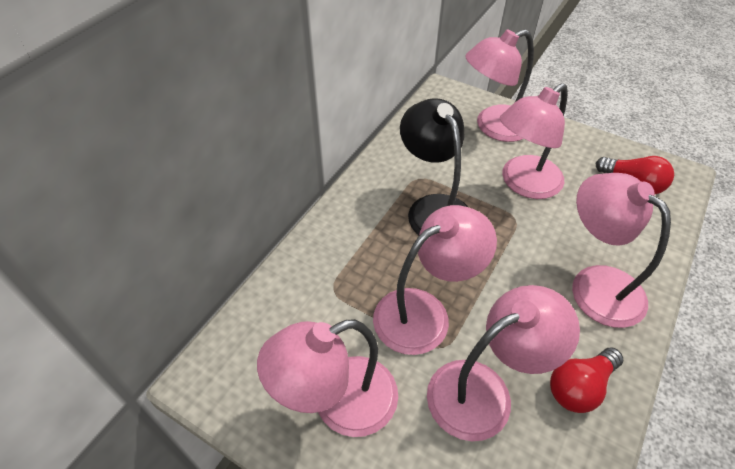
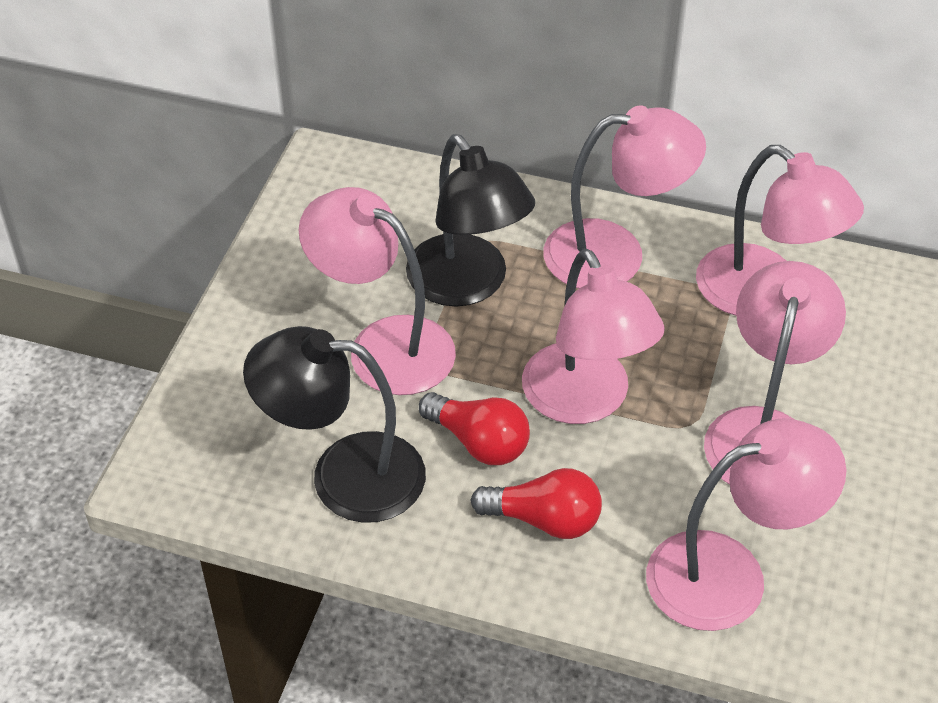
black lamp: 1 -> 2

